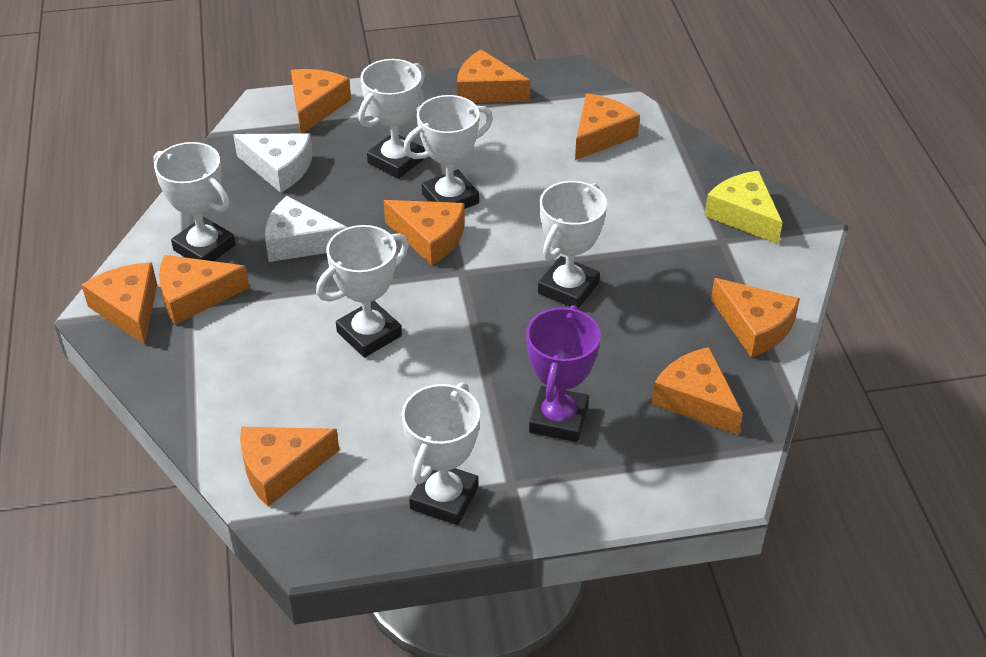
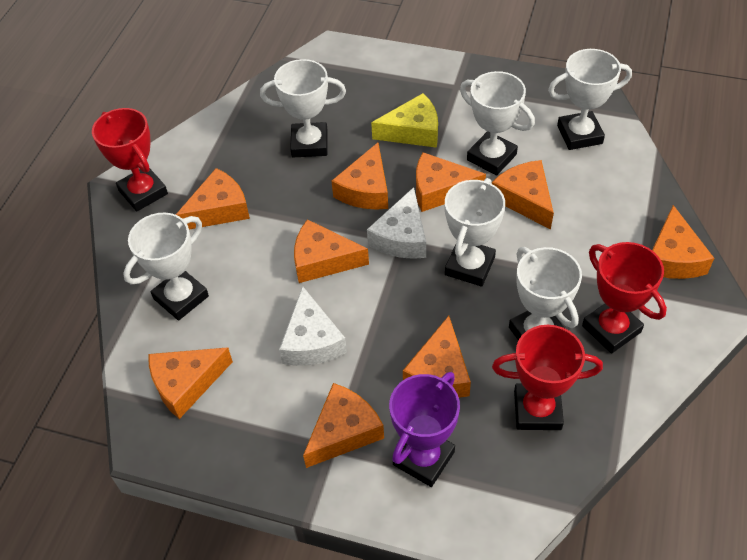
red trophy: 0 -> 3

